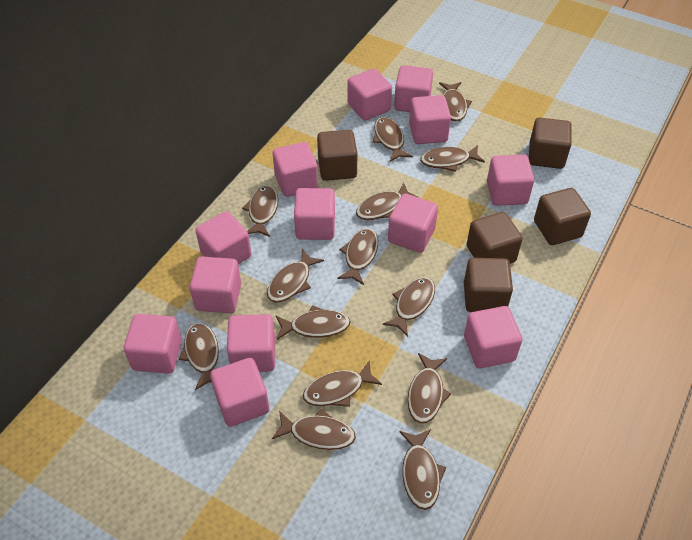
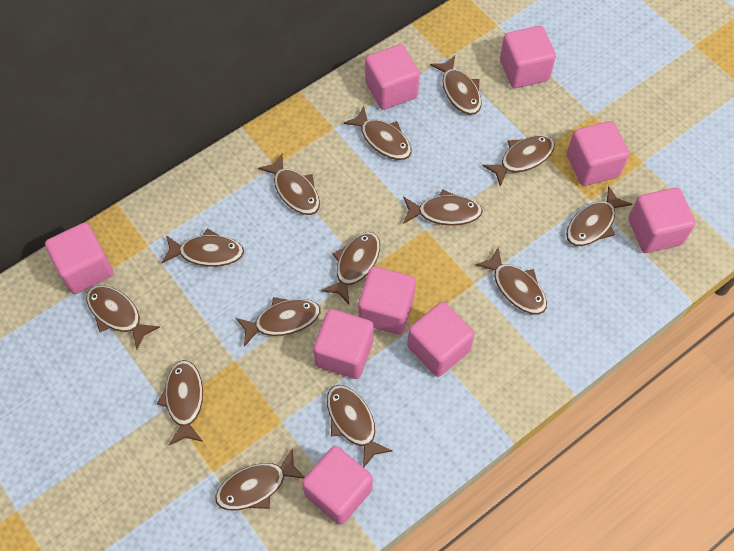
brown cube: 5 -> 0
pink cube: 13 -> 9

